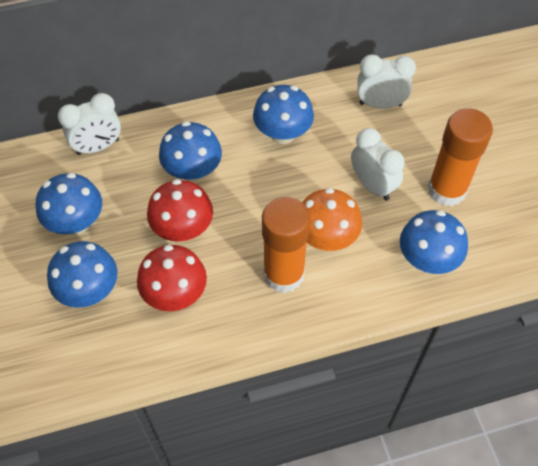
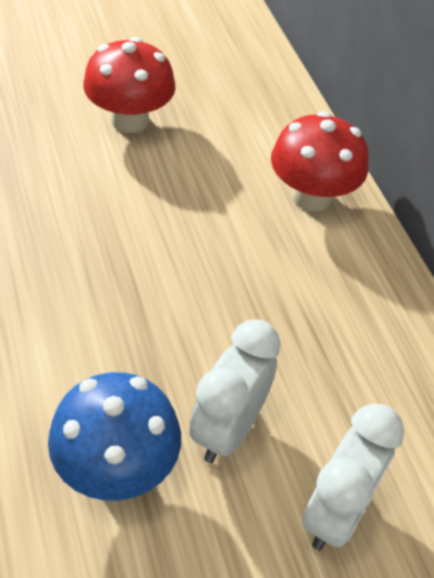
blue mushroom: 5 -> 1
orange glue stick: 2 -> 0
orange mushroom: 1 -> 0
white clock: 3 -> 2

